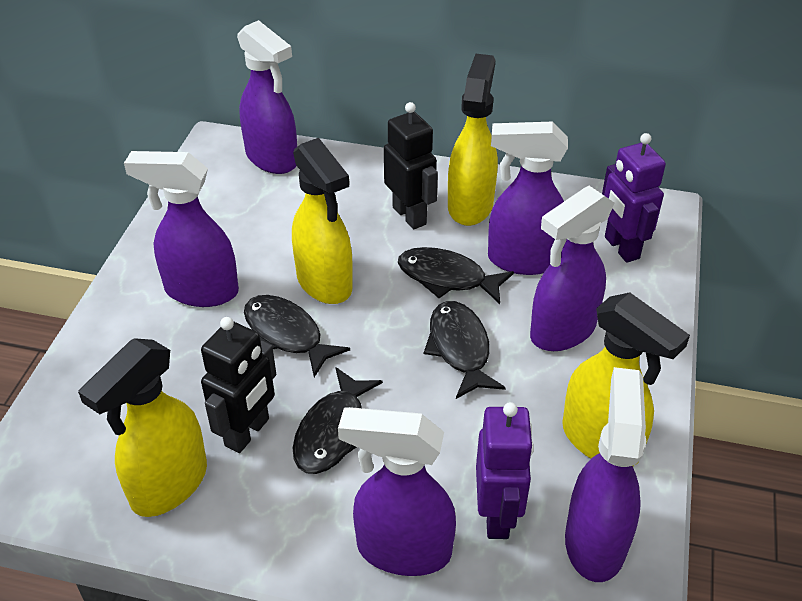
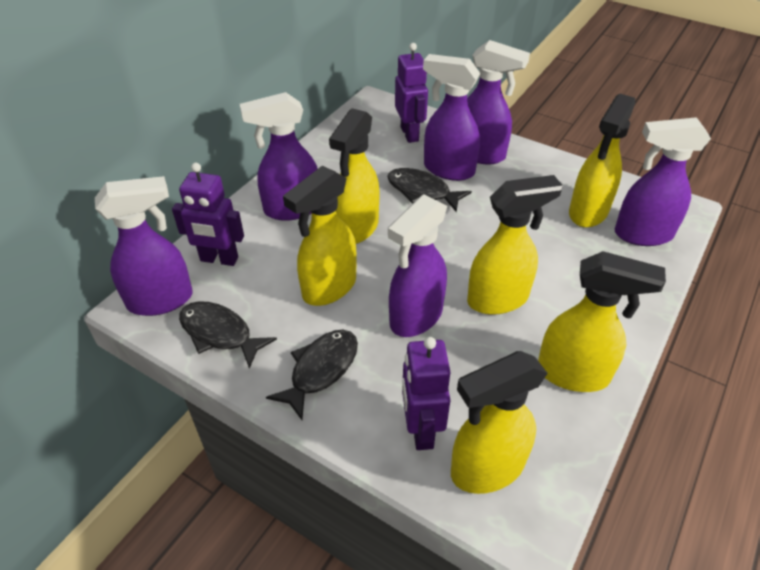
black fish: 4 -> 3
black robot: 2 -> 0
purple robot: 2 -> 3
yellow spray bottle: 4 -> 6

